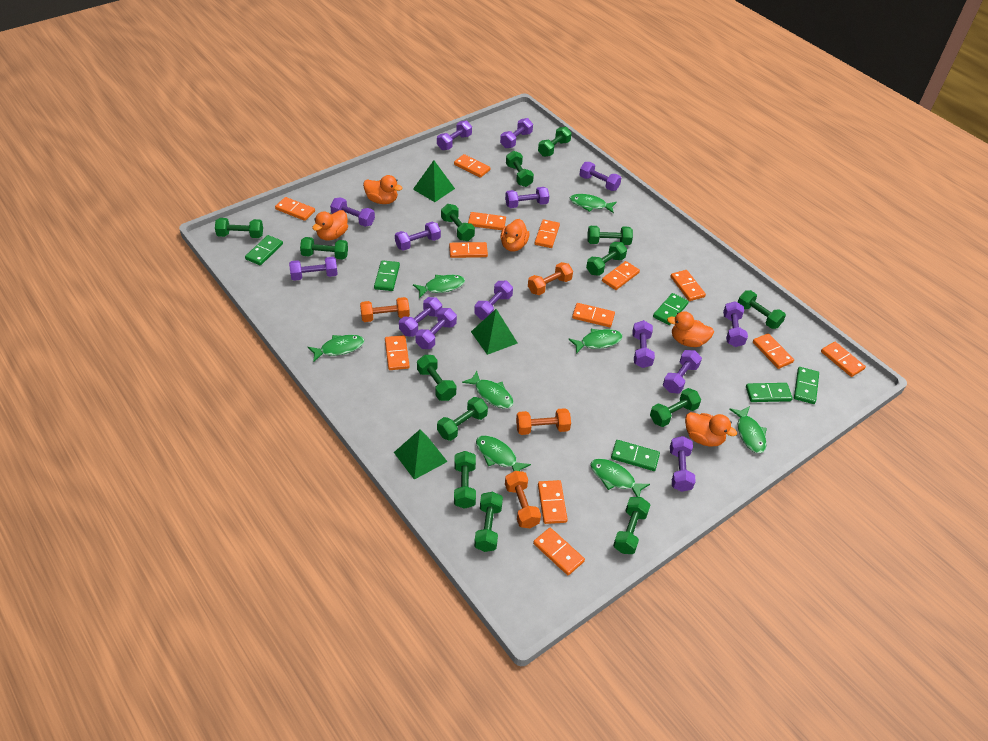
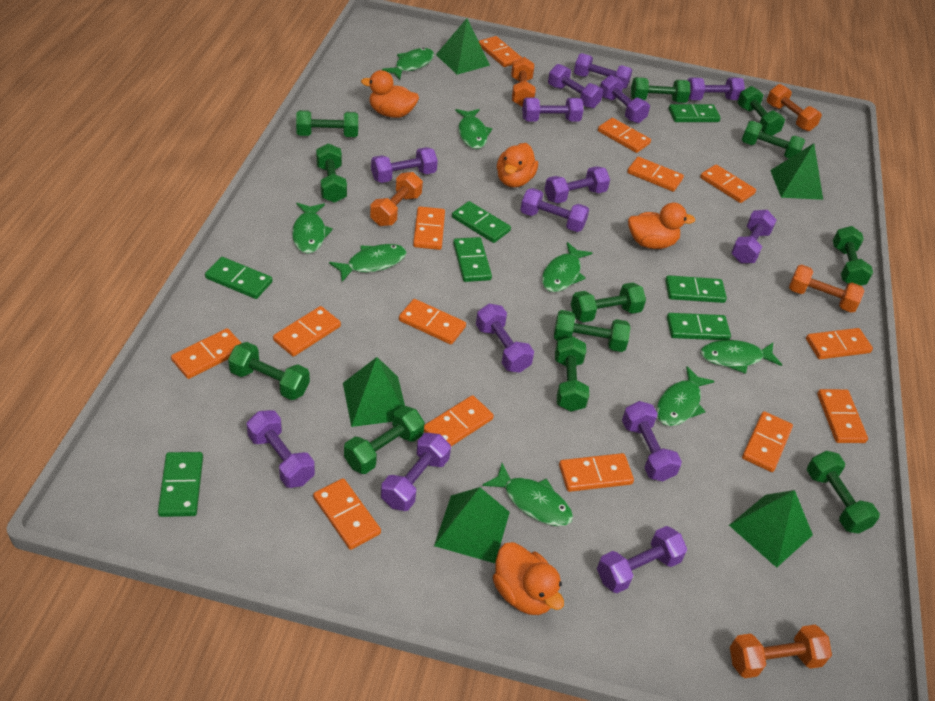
green domino: 6 -> 7
green dumbbell: 14 -> 12
green pyramid: 3 -> 5
orange domino: 13 -> 14
orange duck: 5 -> 4
orange dumbbell: 4 -> 5

